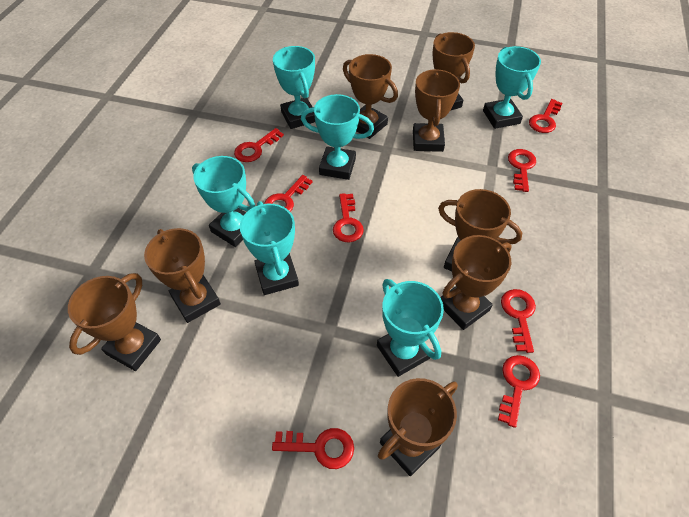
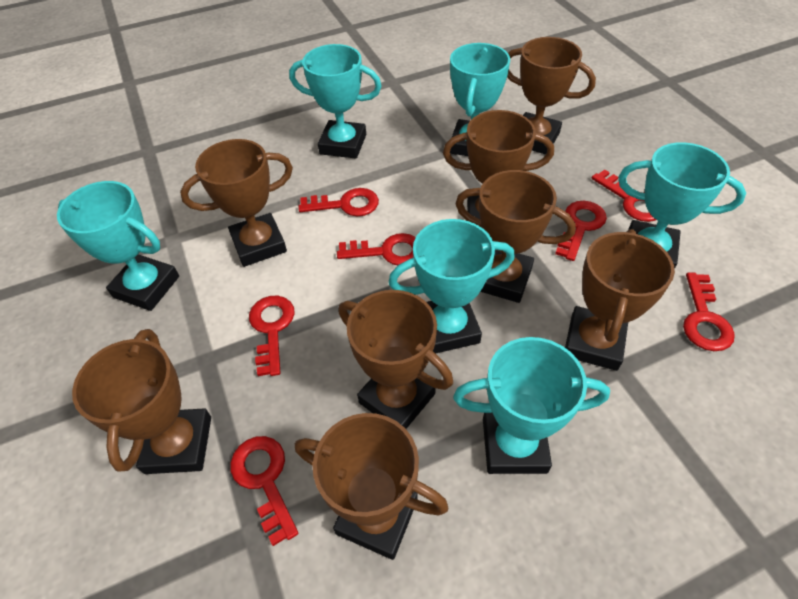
red key: 8 -> 7

